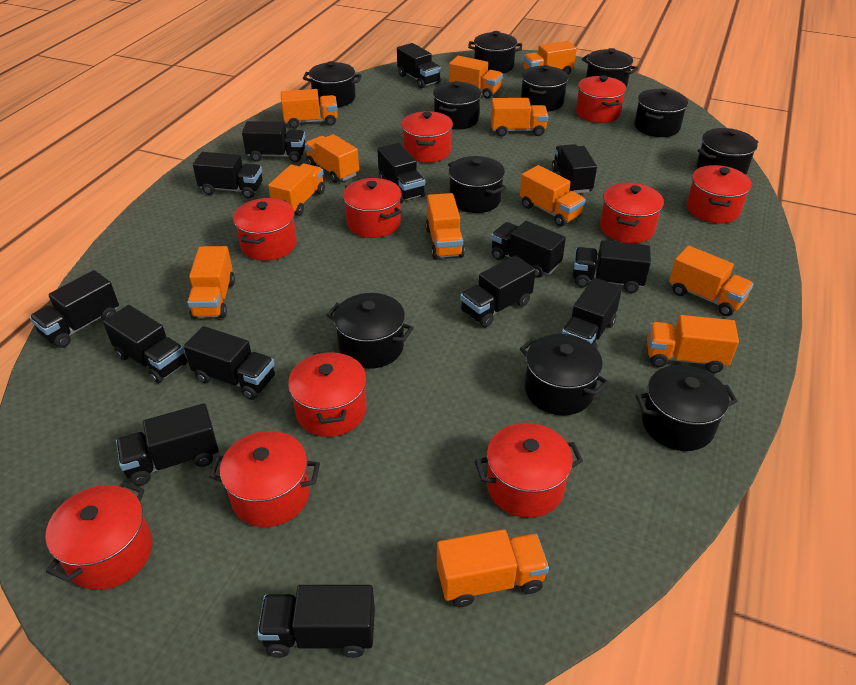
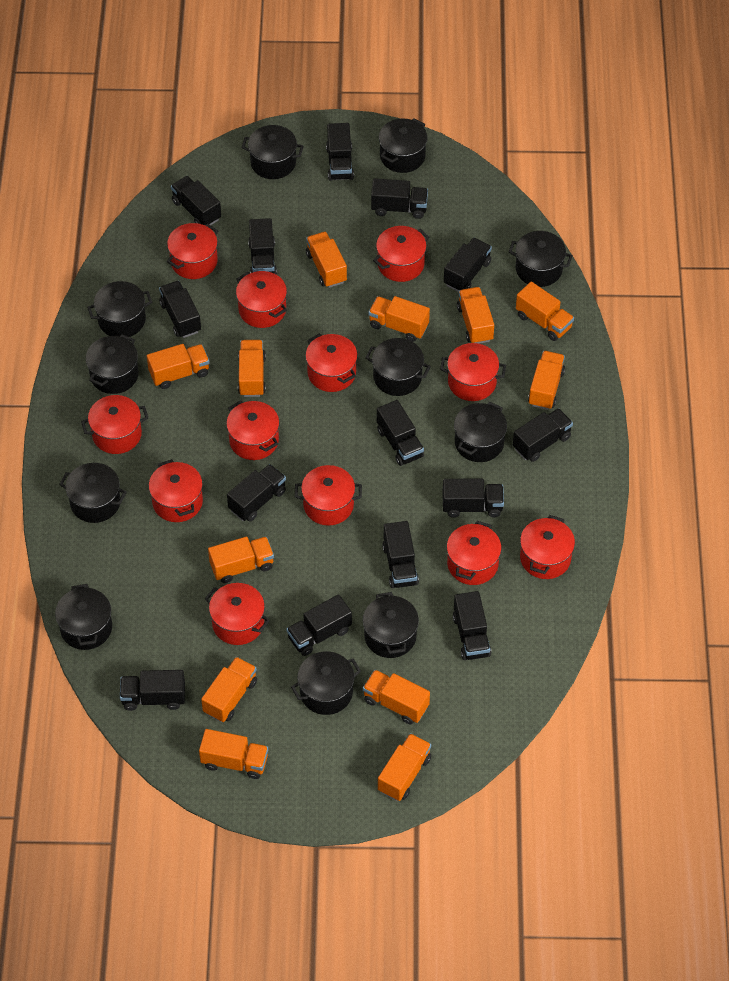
red pot: 10 -> 12

